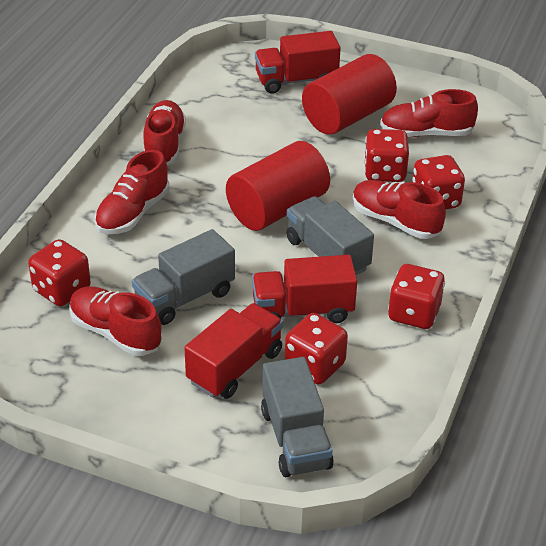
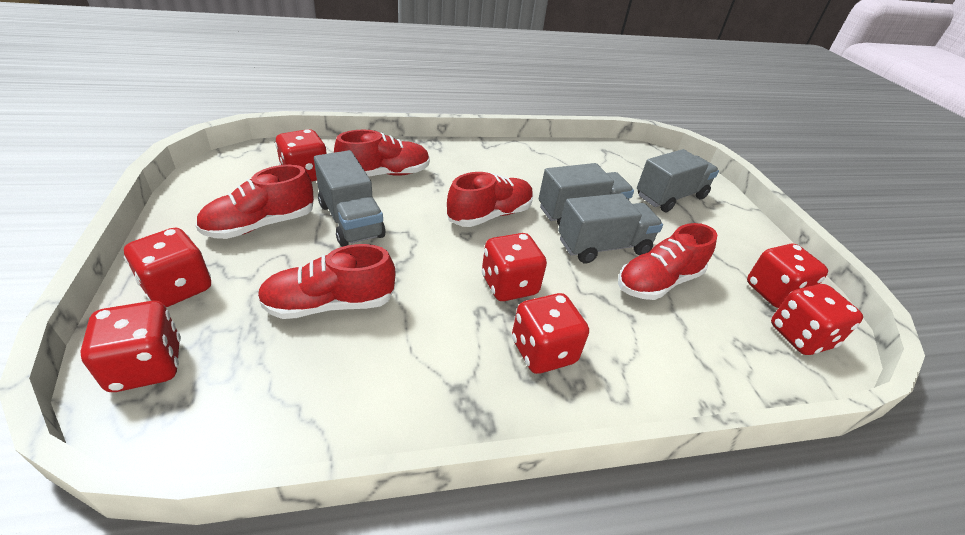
grey truck: 3 -> 4
red cylinder: 2 -> 0
red dice: 5 -> 7
red truck: 3 -> 0

